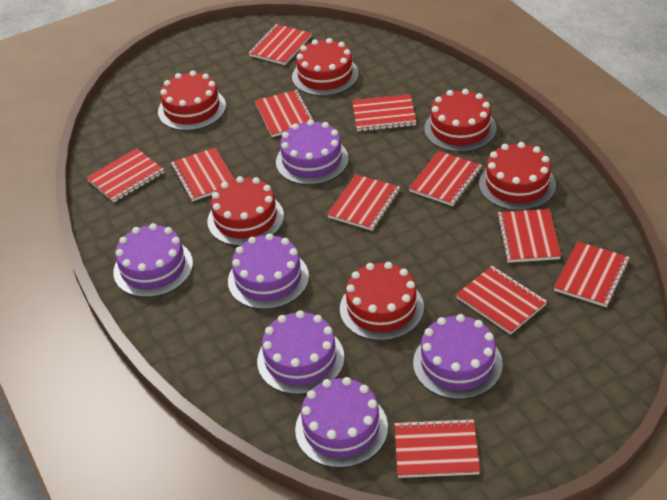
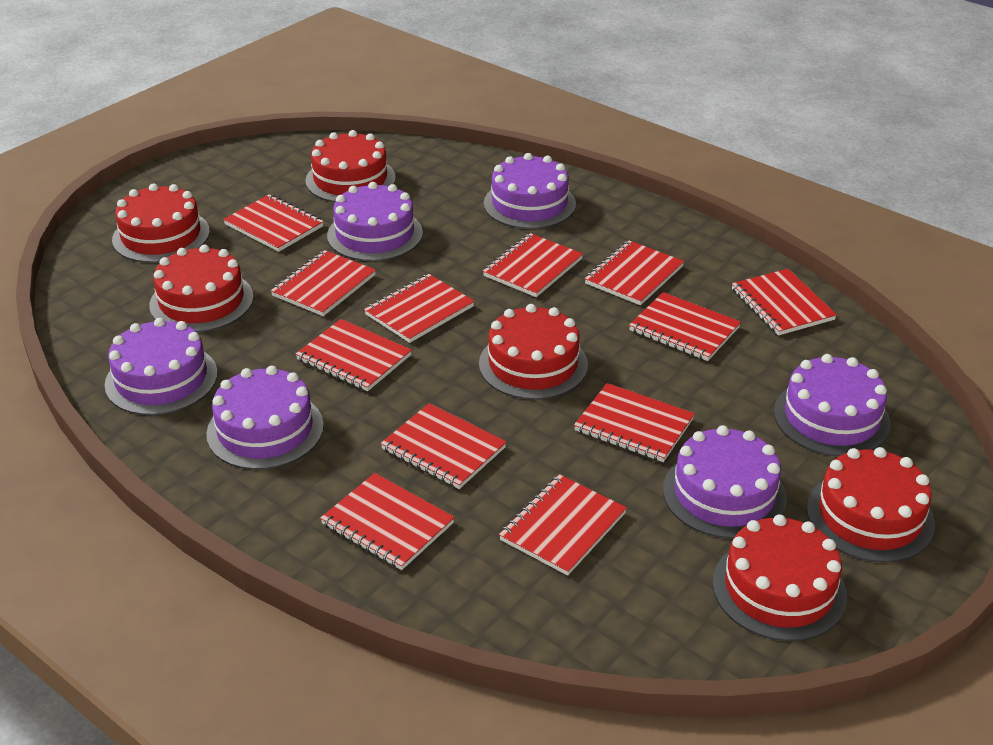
red notebook: 11 -> 12

